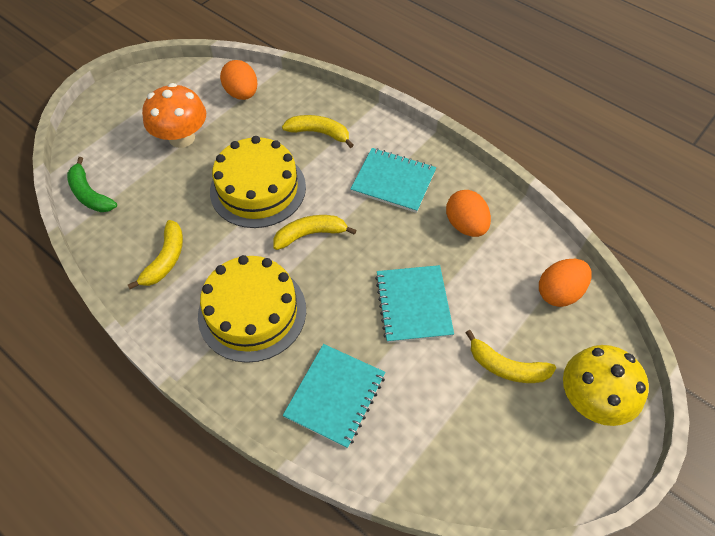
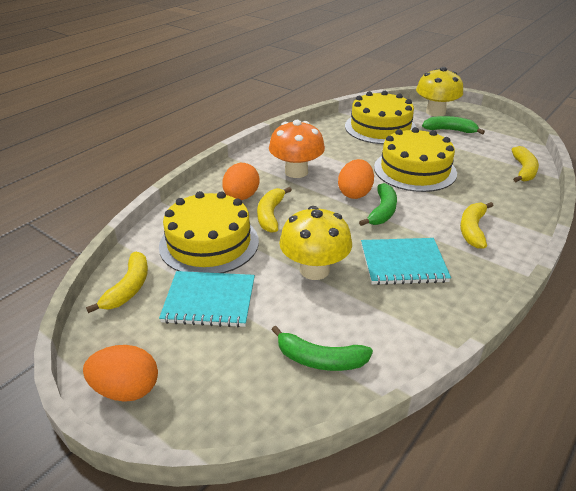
green banana: 1 -> 3
turquoise notebook: 3 -> 2
yellow cake: 2 -> 3
yellow mushroom: 1 -> 2

